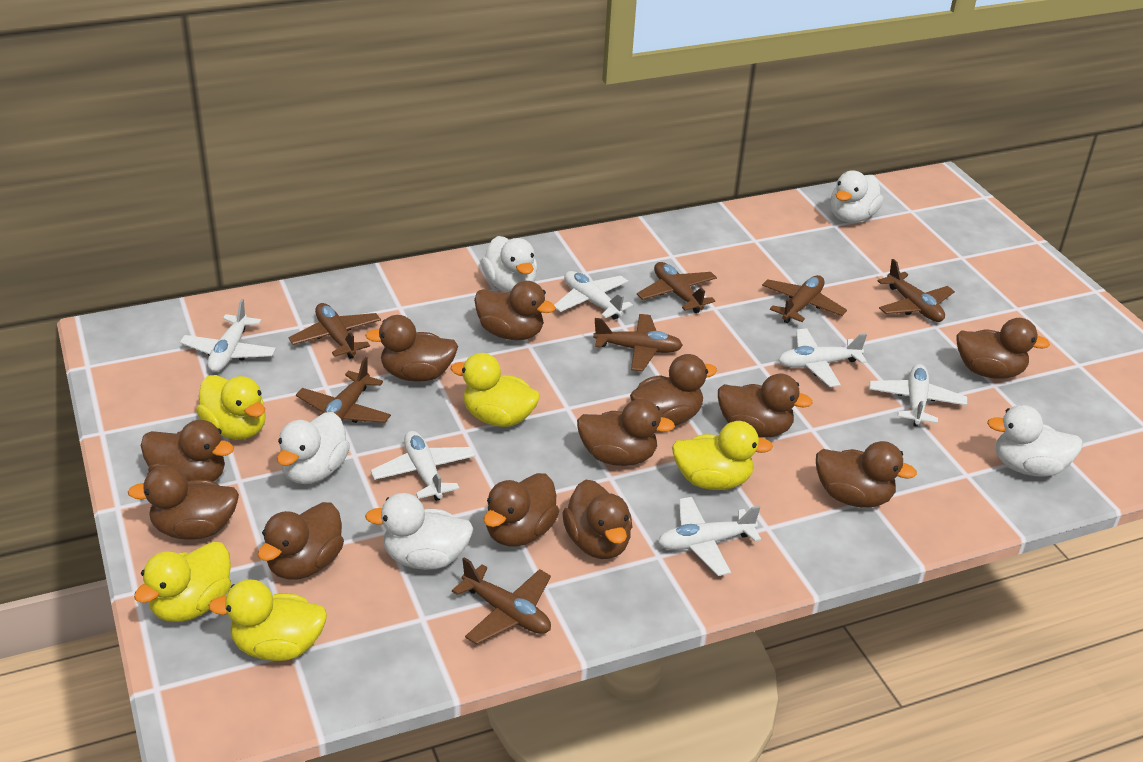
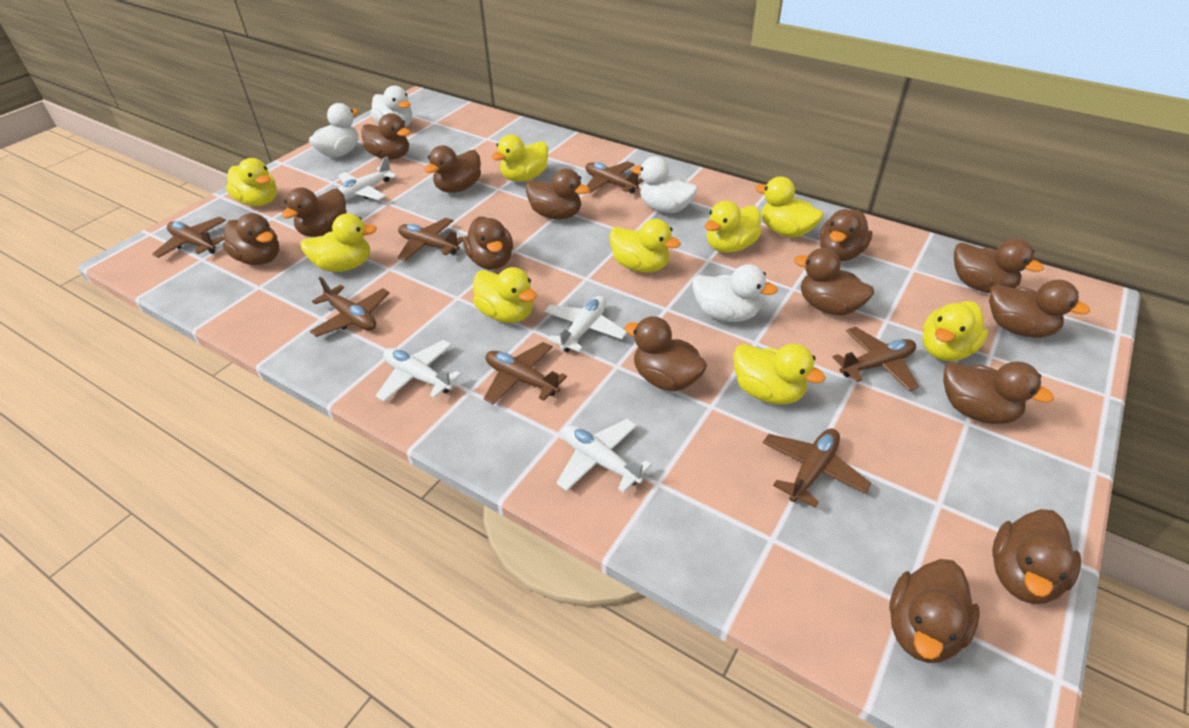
brown duck: 12 -> 14
white duck: 5 -> 4
white plane: 6 -> 4
yellow duck: 5 -> 9

